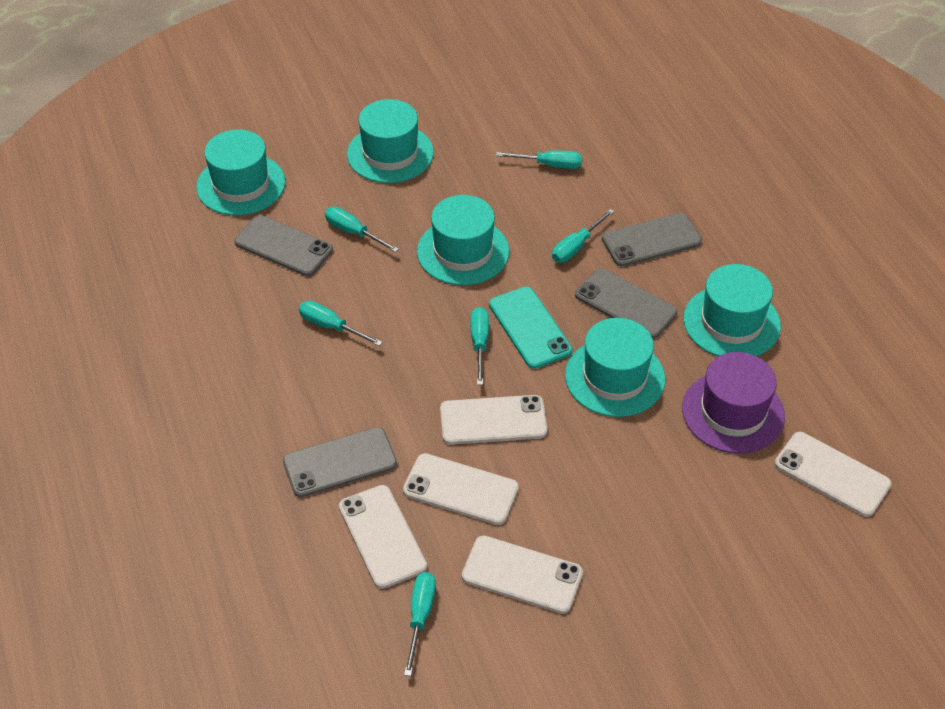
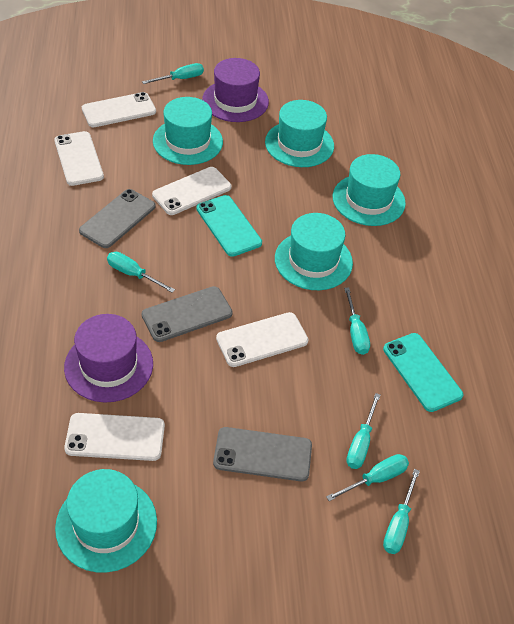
grey phone: 4 -> 3
purple hat: 1 -> 2
turquoise phone: 1 -> 2

